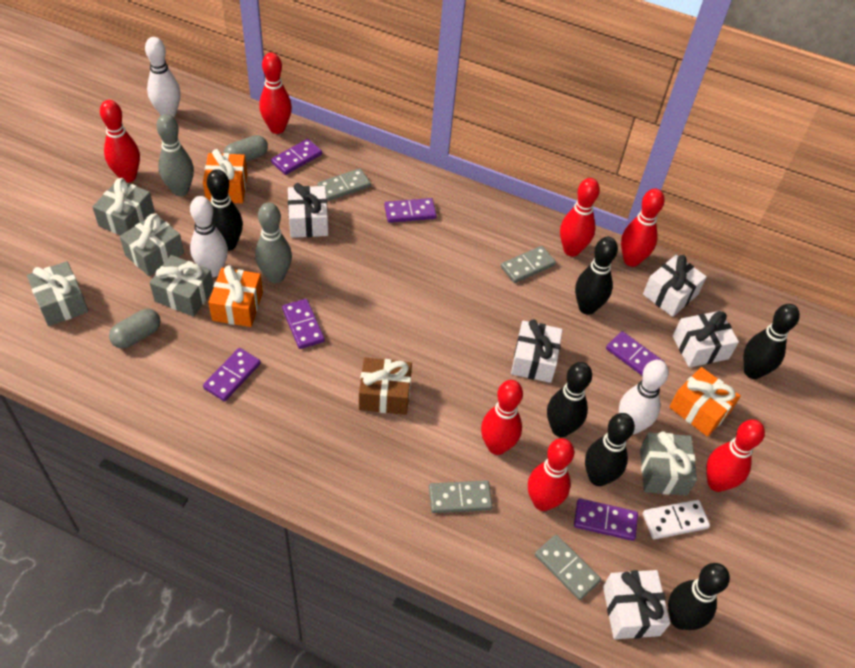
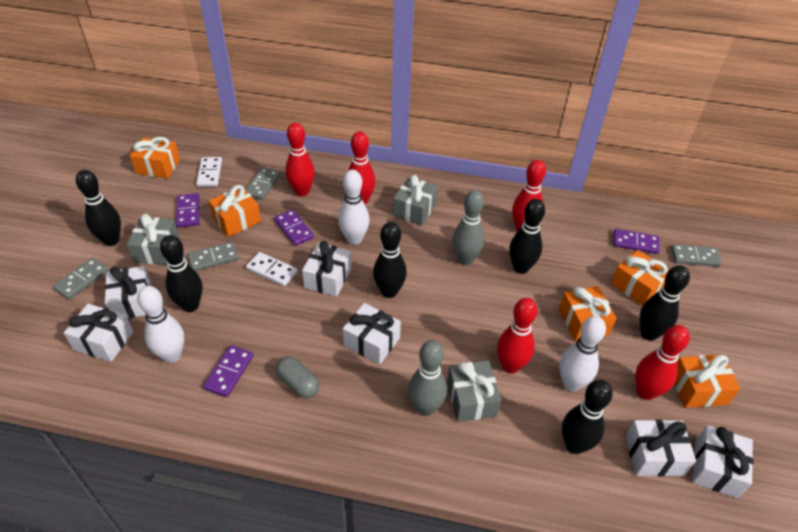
brown gift: 1 -> 0
grey capsule: 2 -> 1
grey gift: 5 -> 3
orange gift: 3 -> 5
purple domino: 6 -> 4
red bowling pin: 7 -> 5
white domino: 1 -> 2
white gift: 5 -> 6

